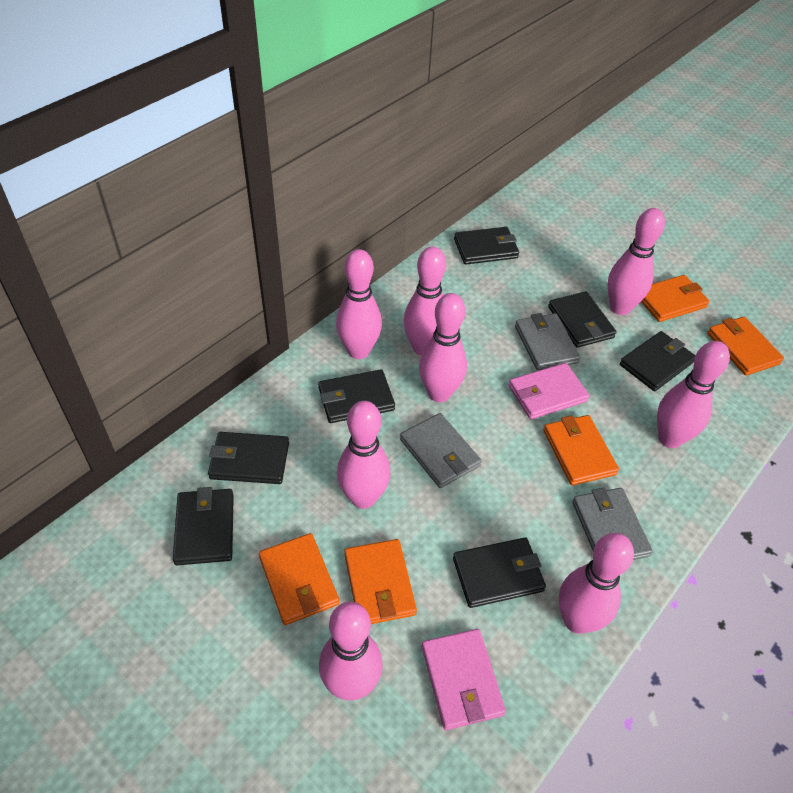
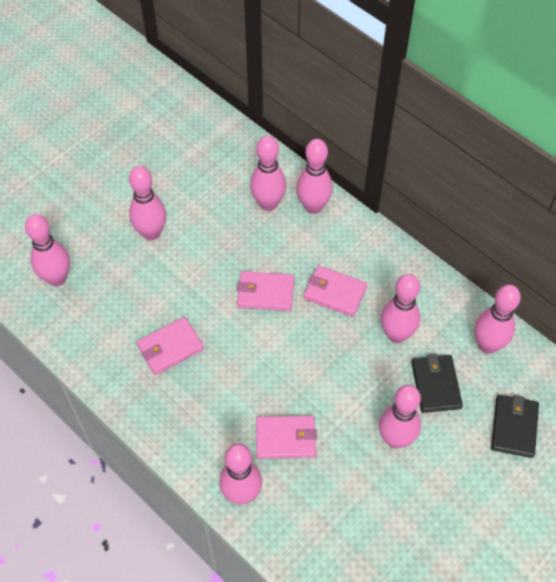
black wallet: 7 -> 2
grey wallet: 3 -> 0
orange wallet: 5 -> 0
pink wallet: 2 -> 4

